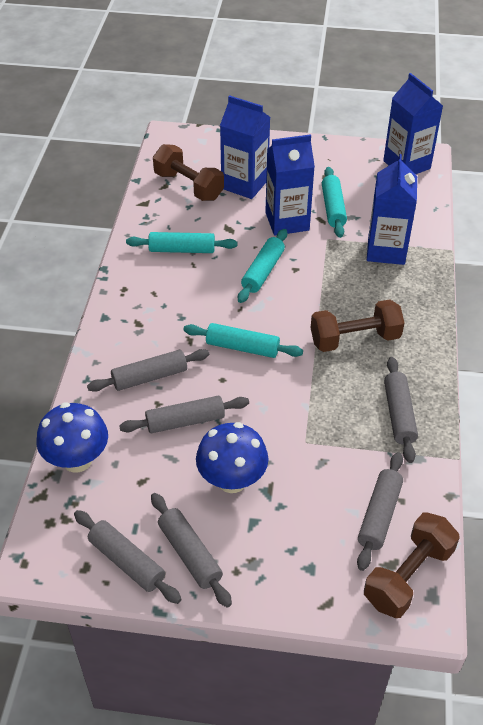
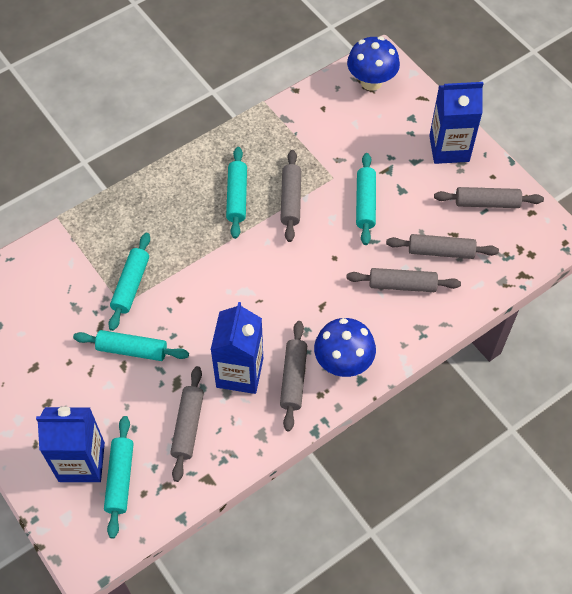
blue carton: 4 -> 3
brown dumbbell: 3 -> 0
turquoise rolling pin: 4 -> 5

